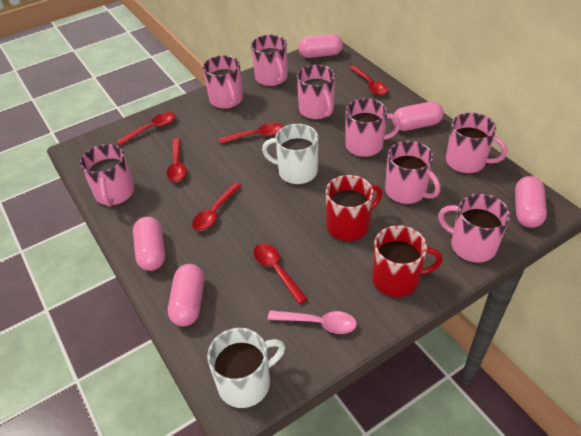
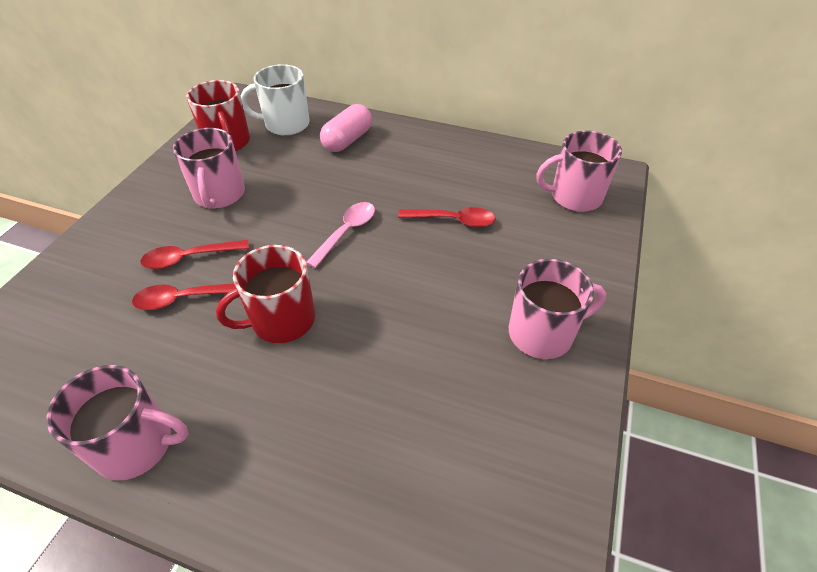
pink capsule: 5 -> 1
pink mug: 8 -> 4
red spoon: 6 -> 3
white mug: 2 -> 1

